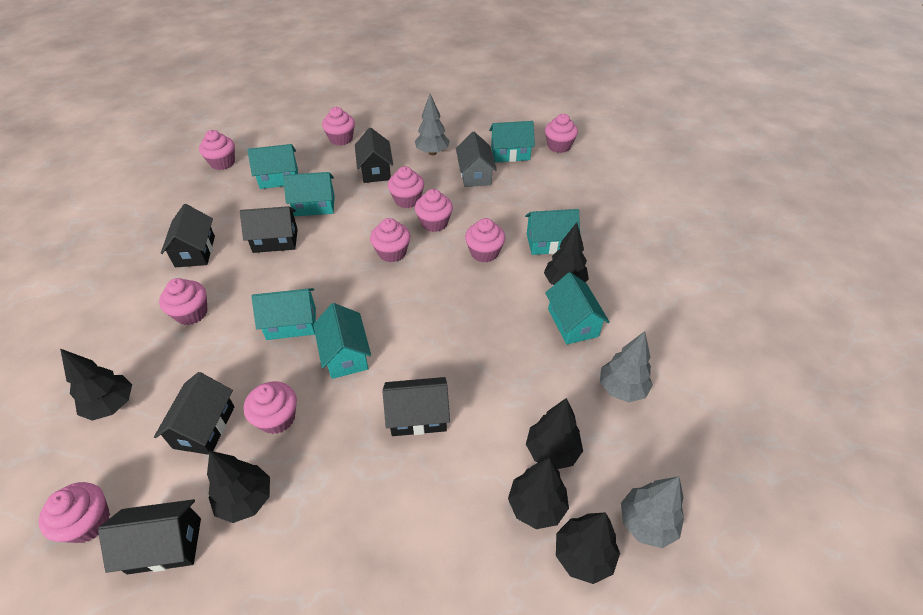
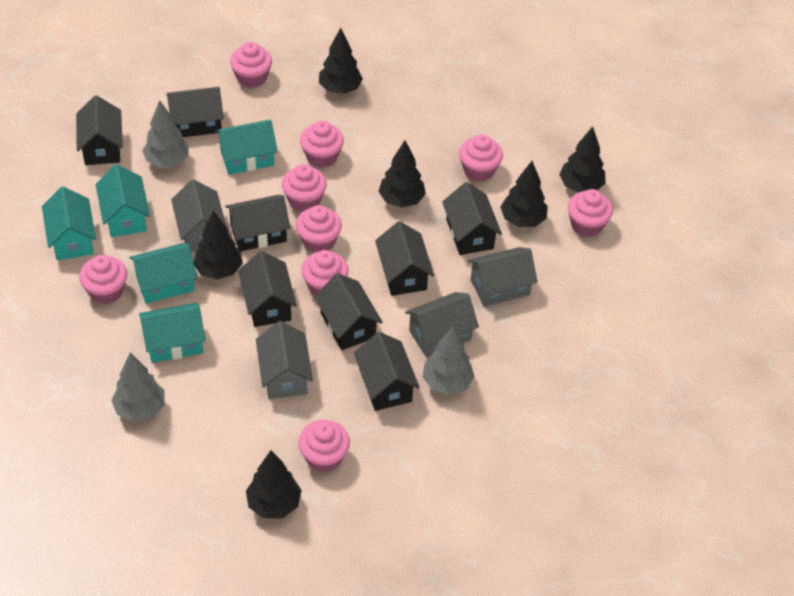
black house: 6 -> 8
grey house: 1 -> 4
pink cupcake: 10 -> 9
turquoise house: 7 -> 5

